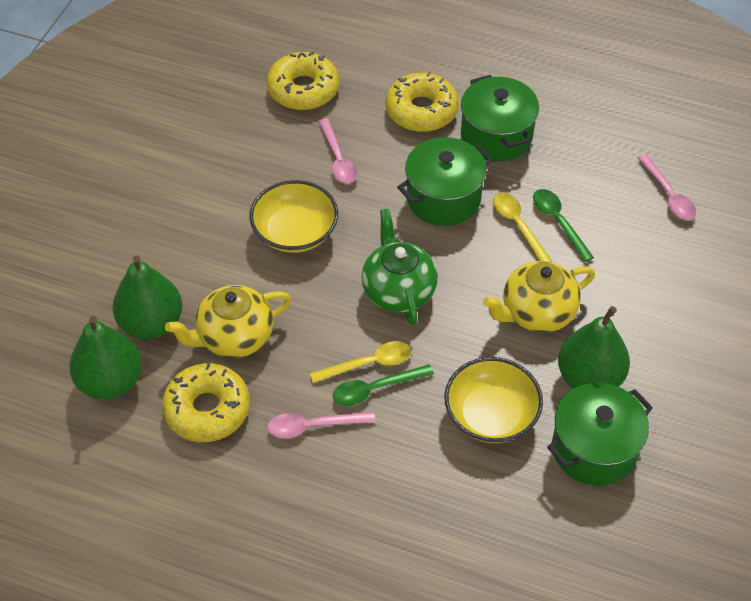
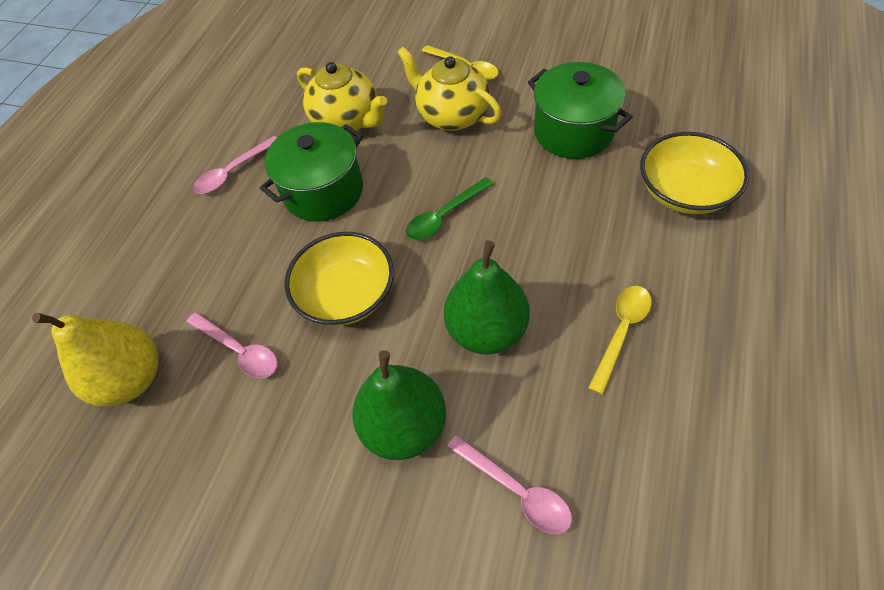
green pear: 3 -> 2
green pot: 3 -> 2
green spoon: 2 -> 1
green teapot: 1 -> 0
yellow donut: 3 -> 0
yellow pear: 0 -> 1

